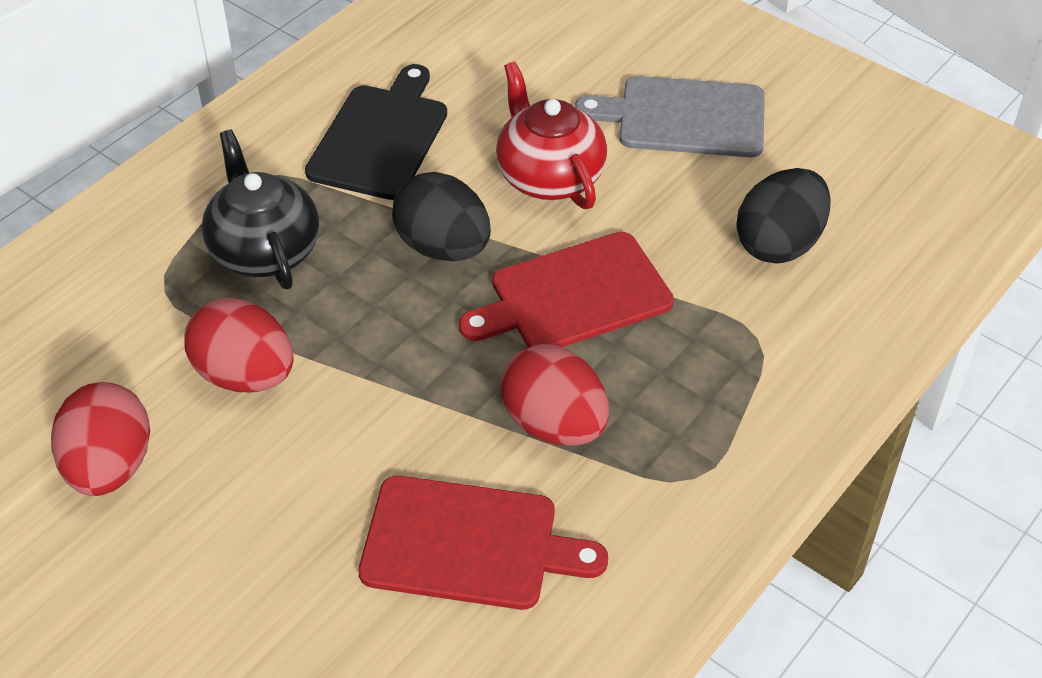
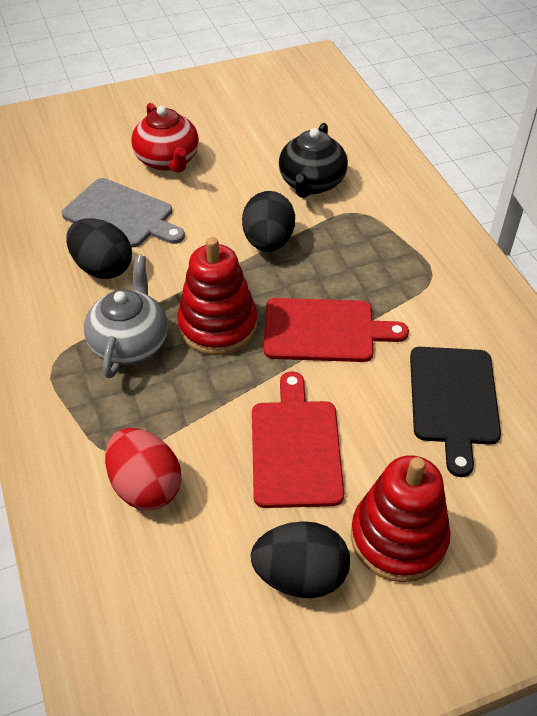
black egg: 2 -> 3
grey teapot: 0 -> 1
red egg: 3 -> 1
red stacking toy: 0 -> 2

